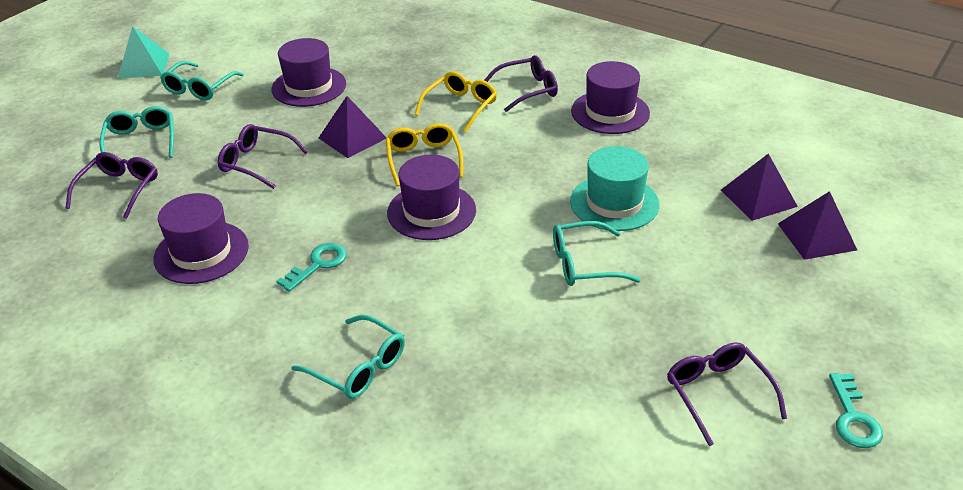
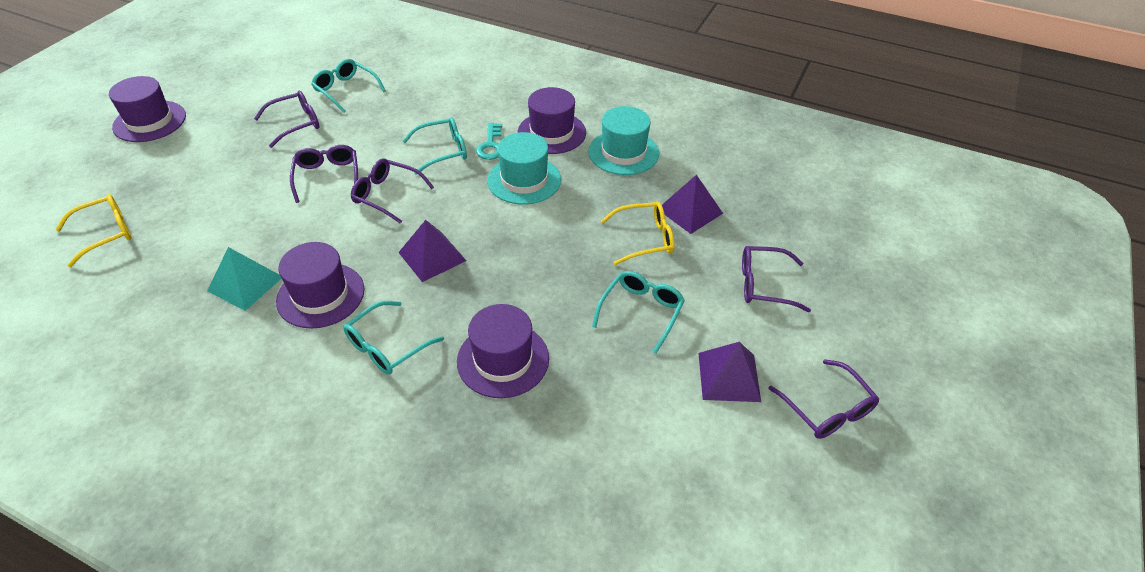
purple glasses: 4 -> 5
turquoise hat: 1 -> 2
turquoise key: 2 -> 1

